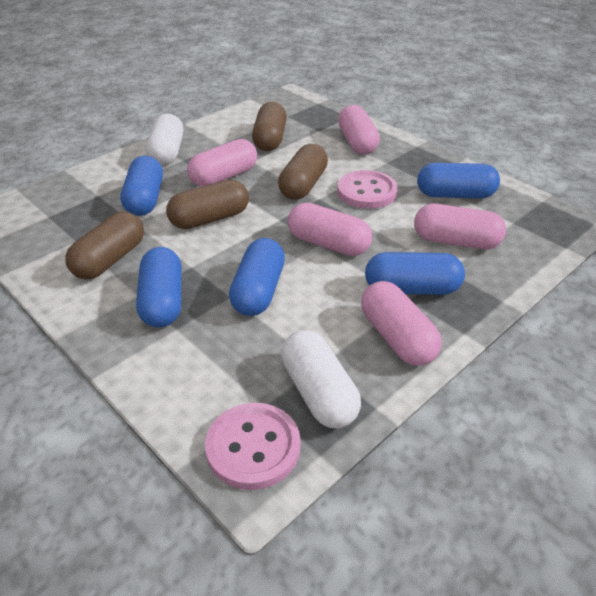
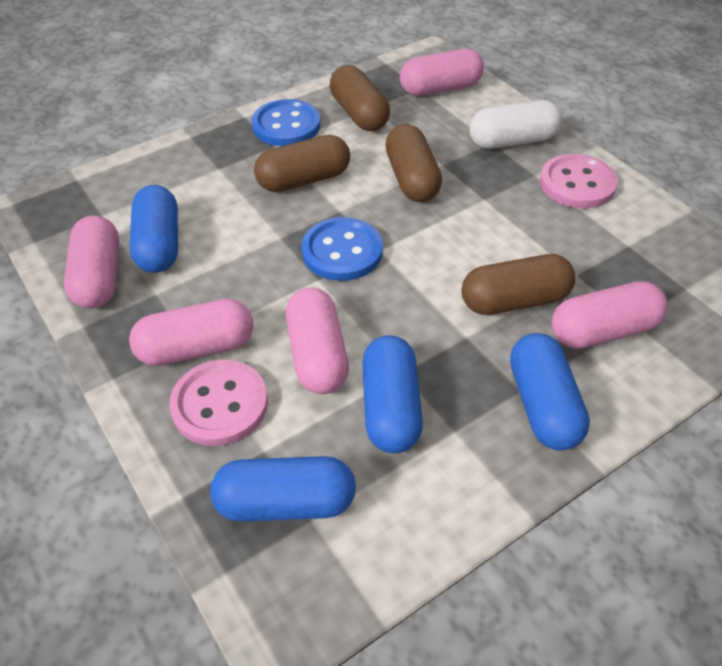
blue button: 0 -> 2
blue capsule: 5 -> 4
white capsule: 2 -> 1

